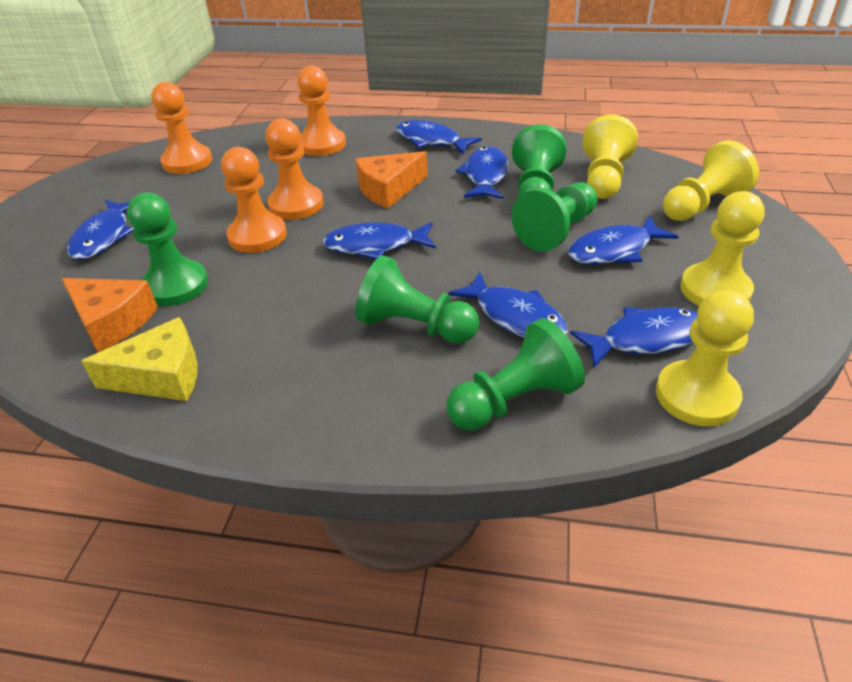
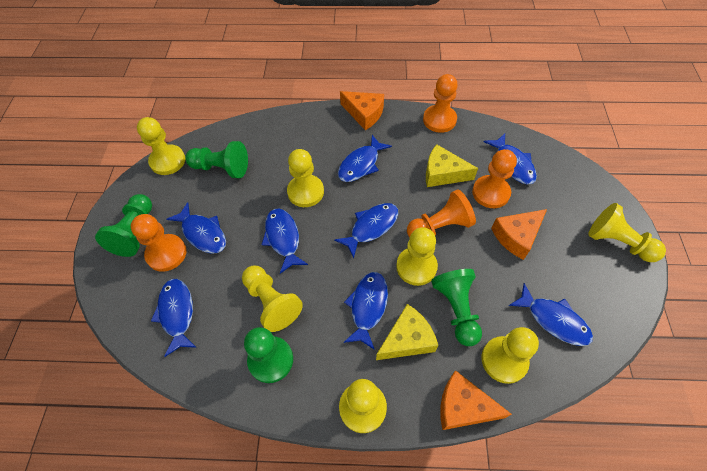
blue fish: 7 -> 8
green pawn: 5 -> 4
orange cheese: 2 -> 3
yellow cheese: 1 -> 2
yellow pawn: 4 -> 7

